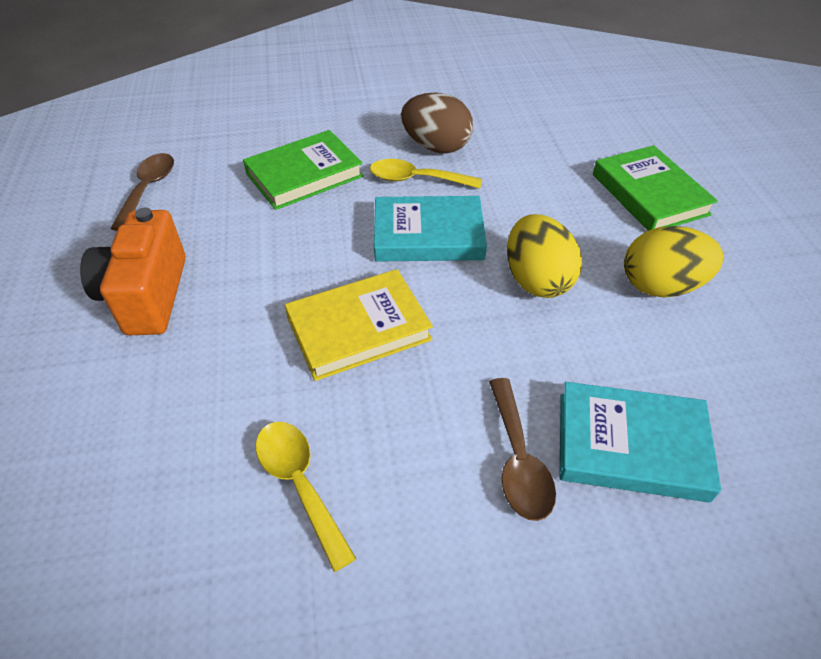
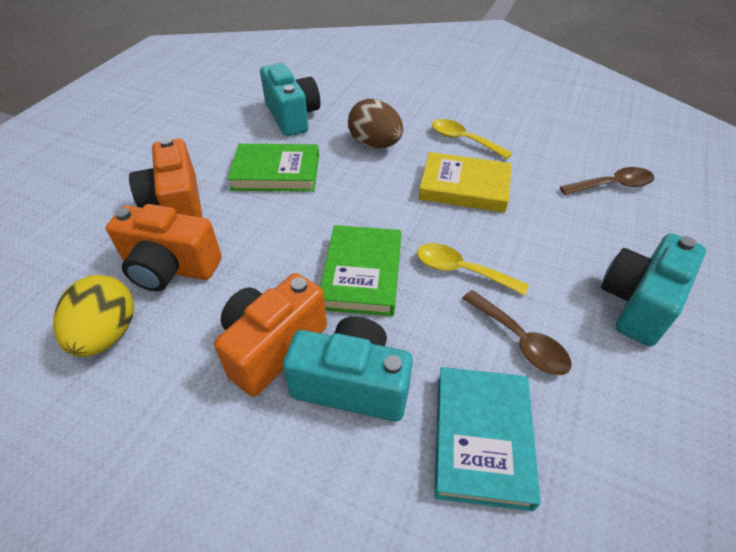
orange camera: 1 -> 3
turquoise book: 2 -> 1
turquoise camera: 0 -> 3
yellow egg: 2 -> 1

